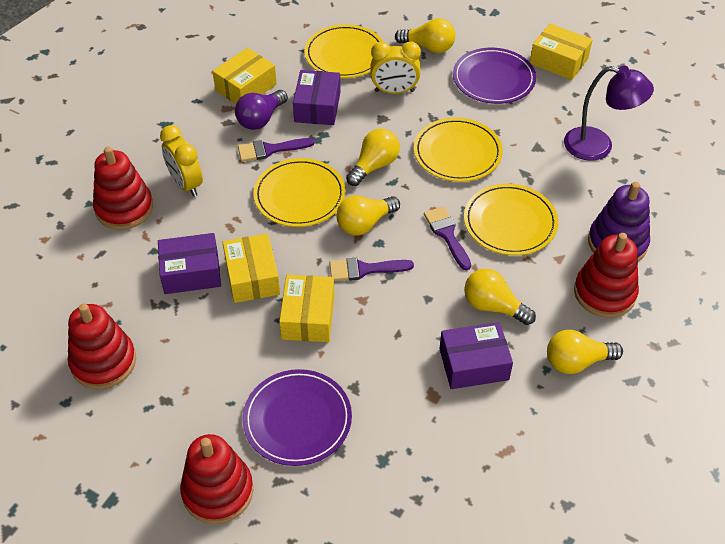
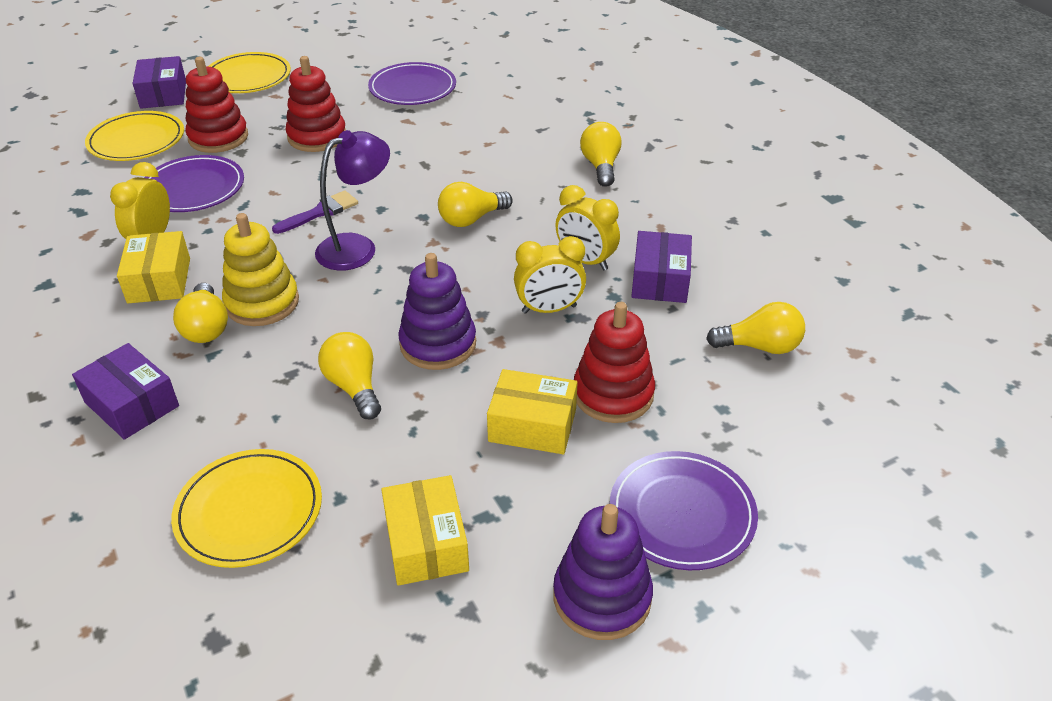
purple brush: 3 -> 1
purple light bulb: 1 -> 0
purple plate: 2 -> 3
purple stacking toy: 1 -> 2
red stacking toy: 4 -> 3
yellow box: 4 -> 3
yellow clock: 2 -> 3
yellow plate: 4 -> 3
yellow stacking toy: 0 -> 1

